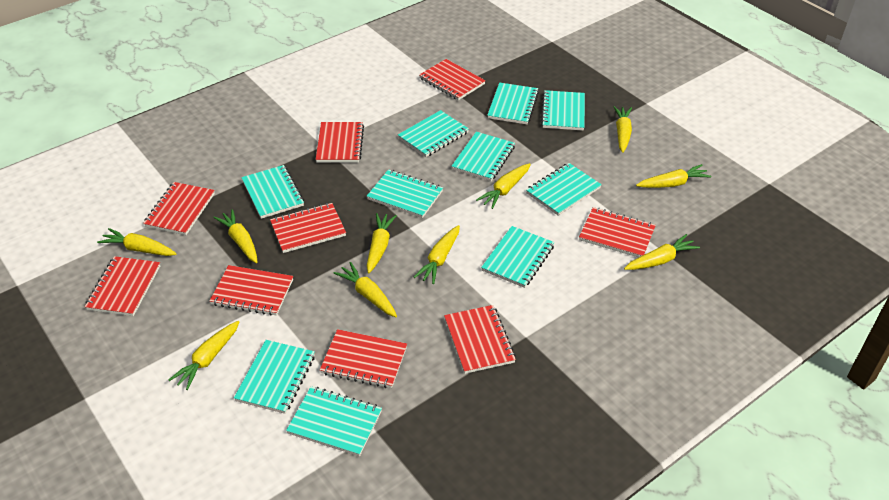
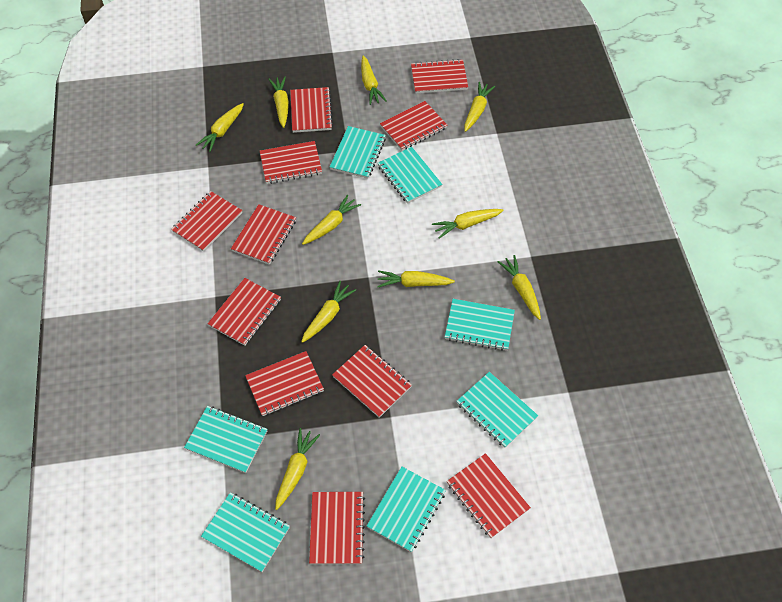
red notebook: 9 -> 11
turquoise notebook: 10 -> 7

